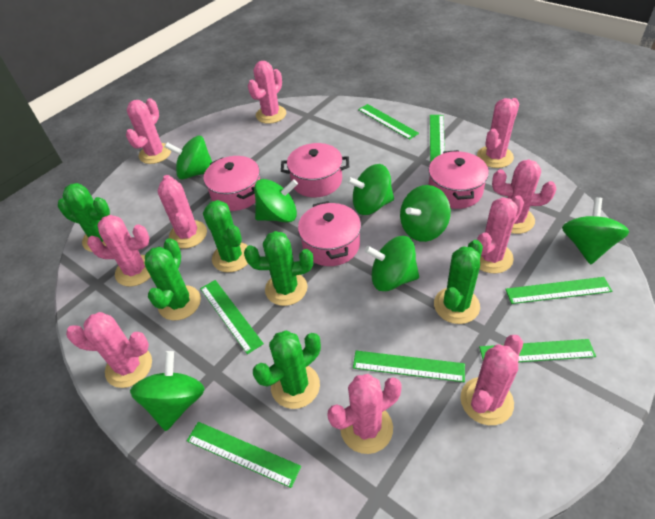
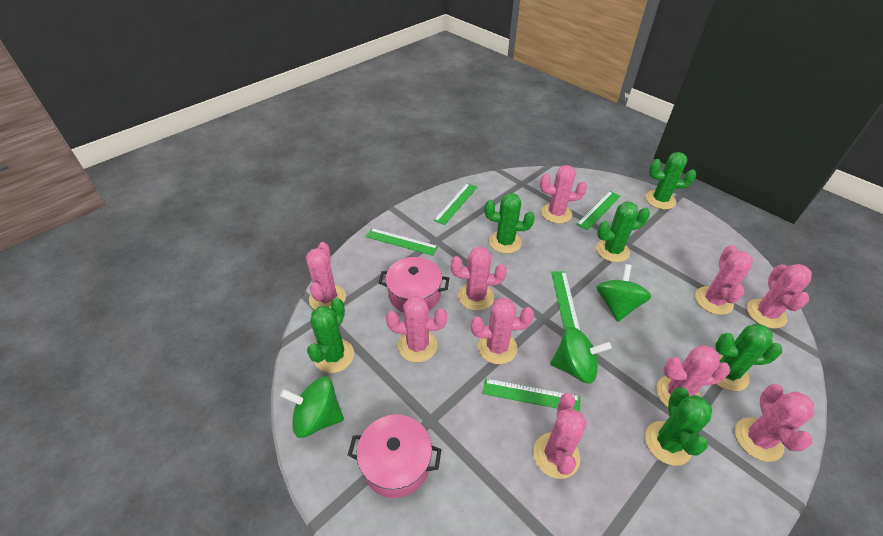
green ruler: 7 -> 5
green spinning top: 7 -> 3
pink pot: 4 -> 2

